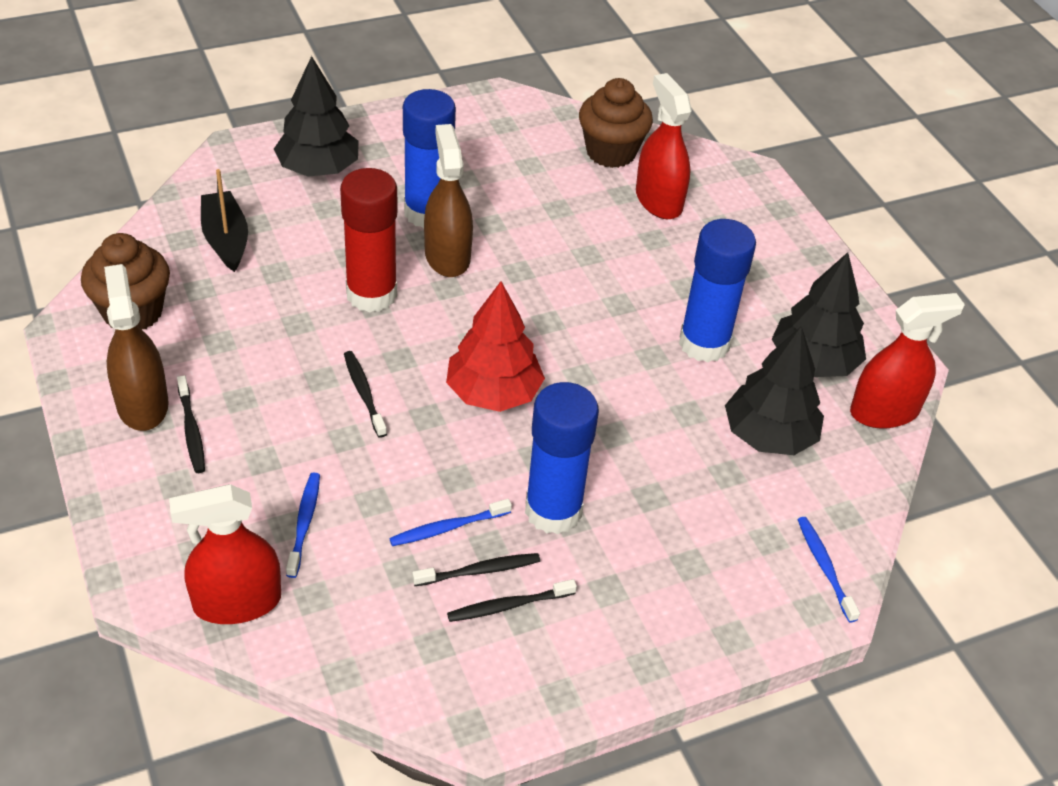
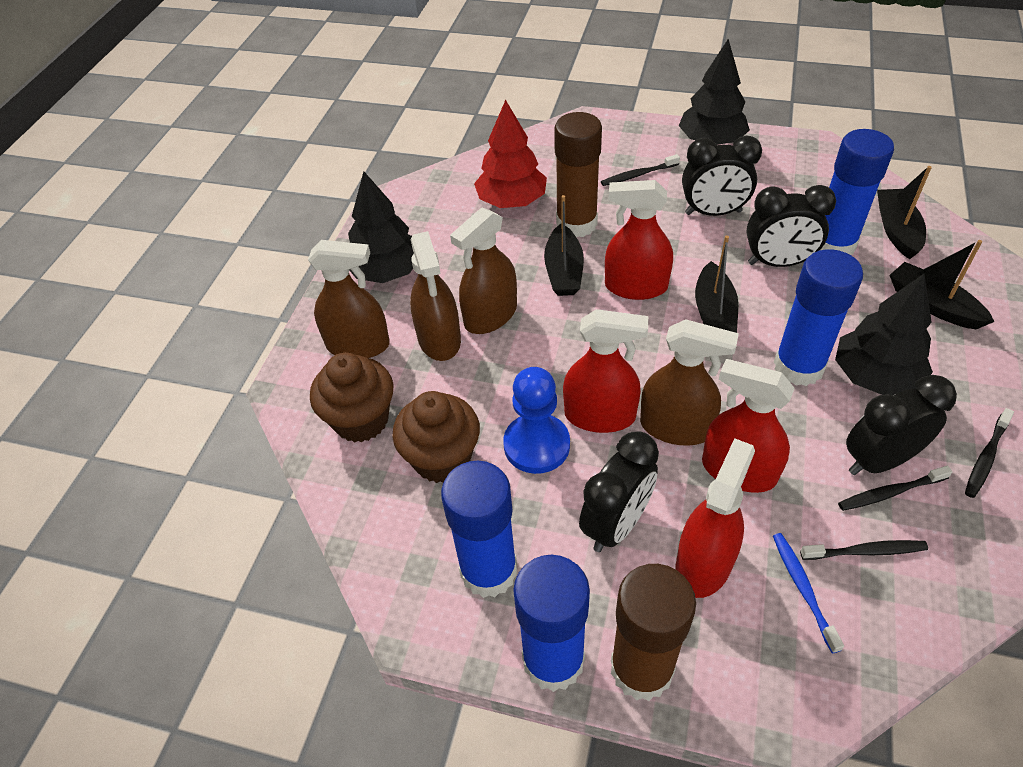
black boat: 1 -> 4
black clock: 0 -> 4
blue glue stick: 3 -> 4
blue pawn: 0 -> 1
blue toothbrush: 3 -> 1
brown glue stick: 0 -> 2
brown spray bottle: 2 -> 4
red glue stick: 1 -> 0
red spray bottle: 3 -> 4

